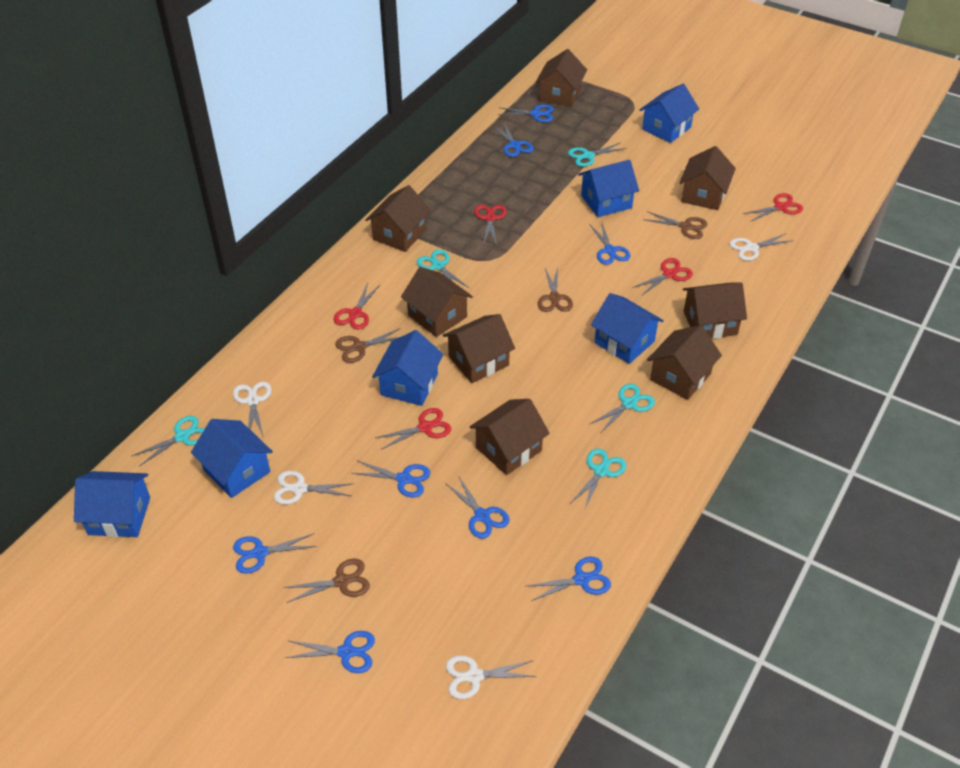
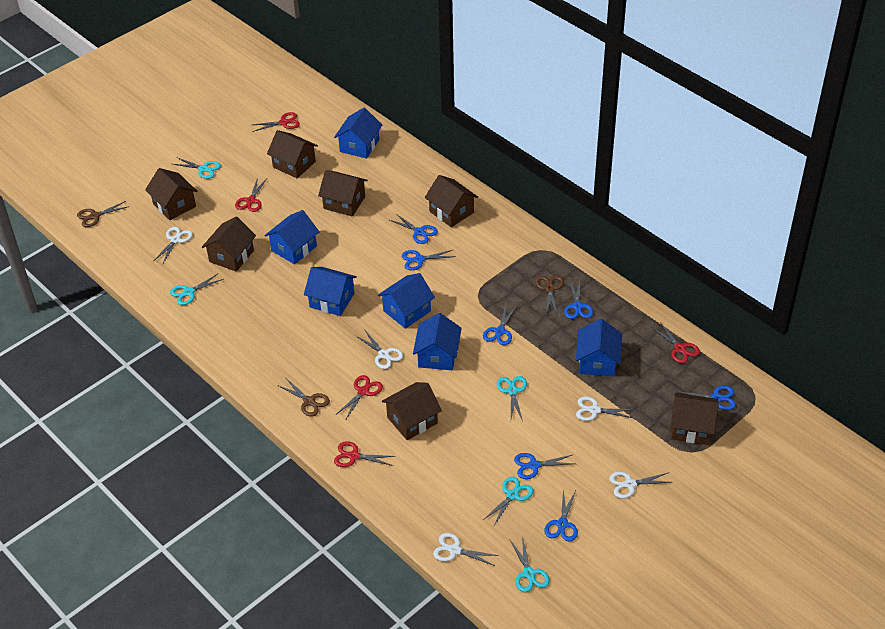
blue scissors: 8 -> 7
brown house: 8 -> 7
brown scissors: 4 -> 3
white scissors: 4 -> 5

